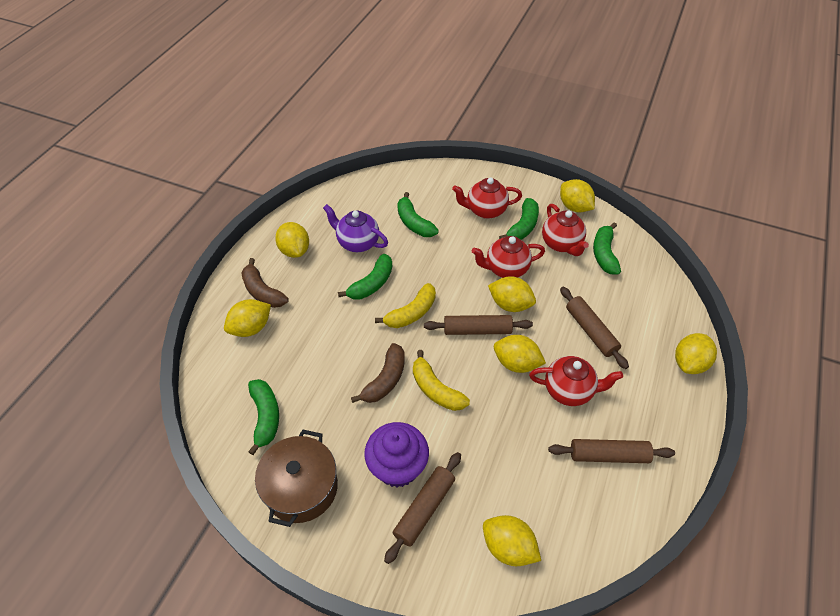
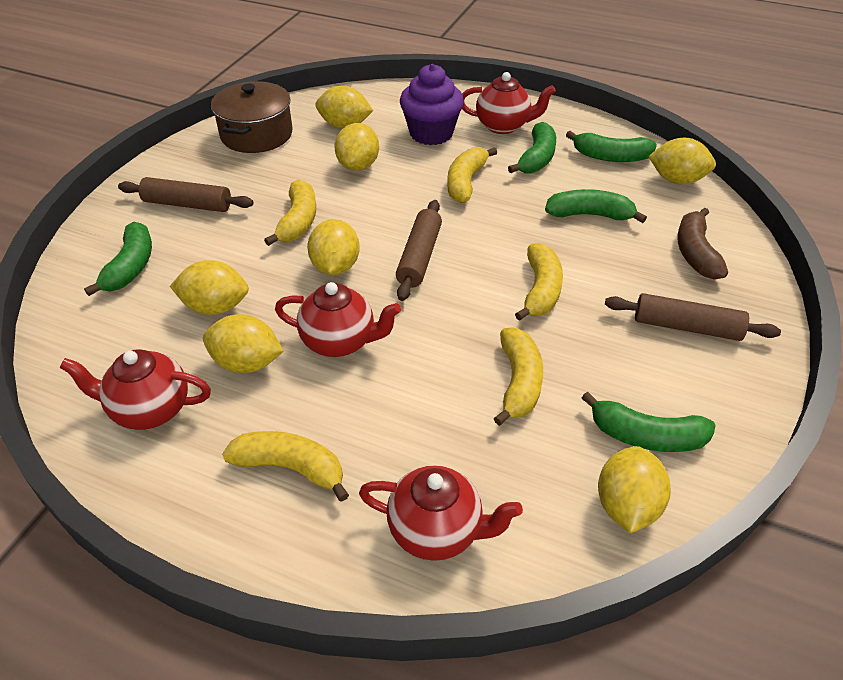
brown banana: 2 -> 1
brown rolling pin: 4 -> 3
purple teapot: 1 -> 0
yellow banana: 2 -> 5

